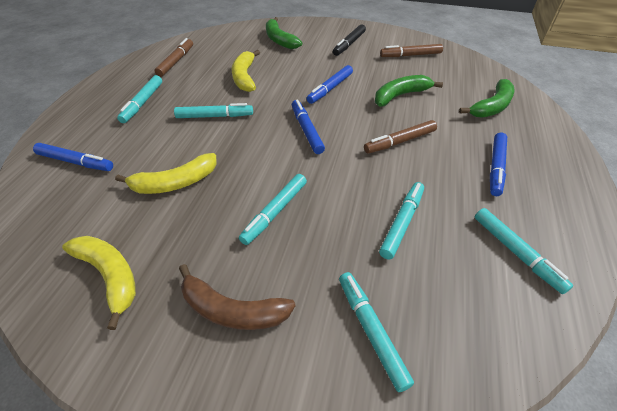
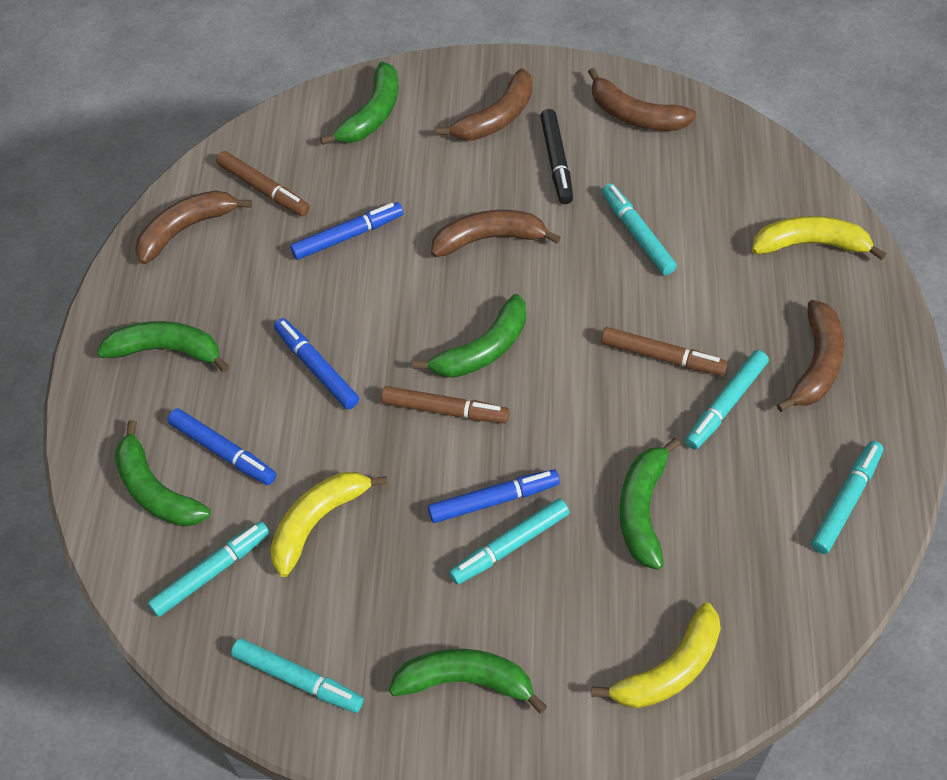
brown banana: 1 -> 5
green banana: 3 -> 6

